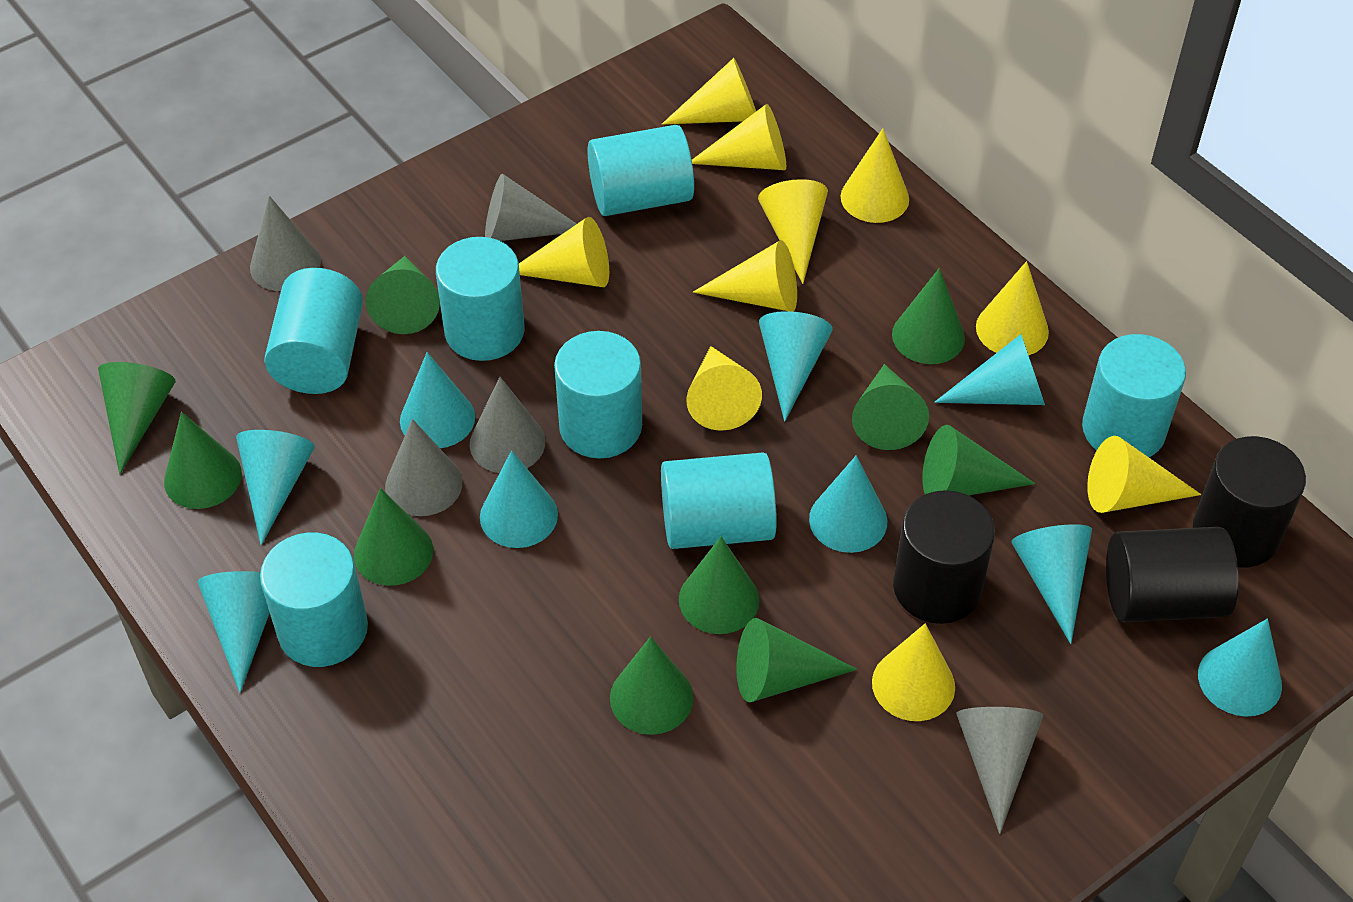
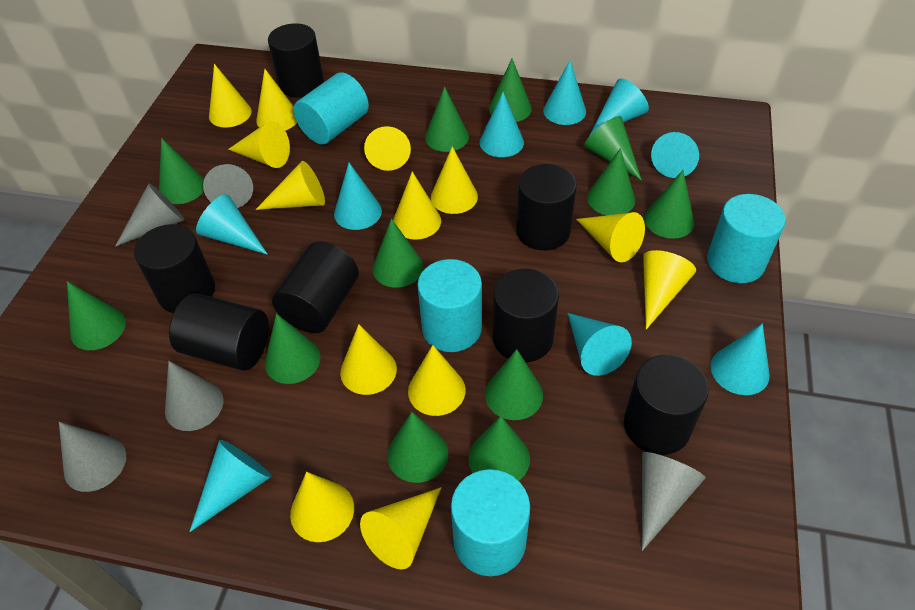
black cylinder: 3 -> 7
green cone: 10 -> 12
turquoise cylinder: 7 -> 4
yellow cone: 10 -> 13

